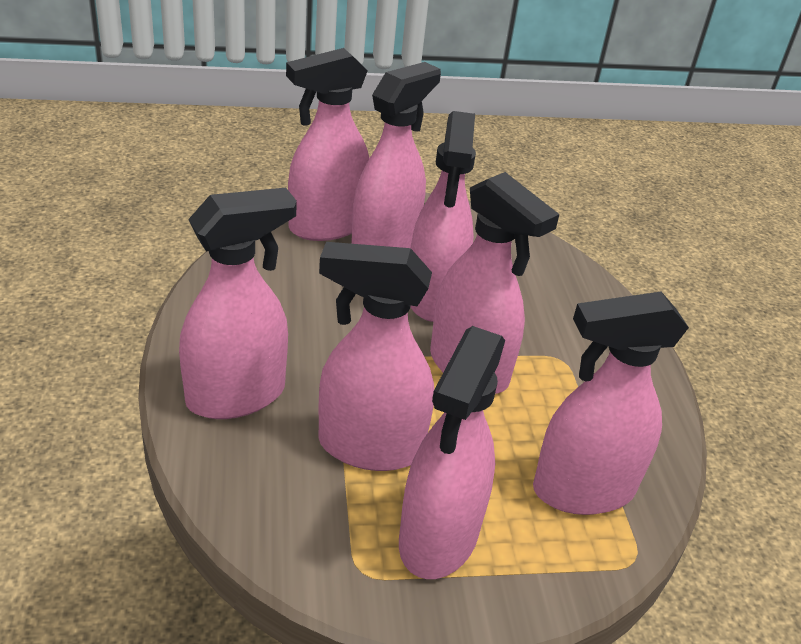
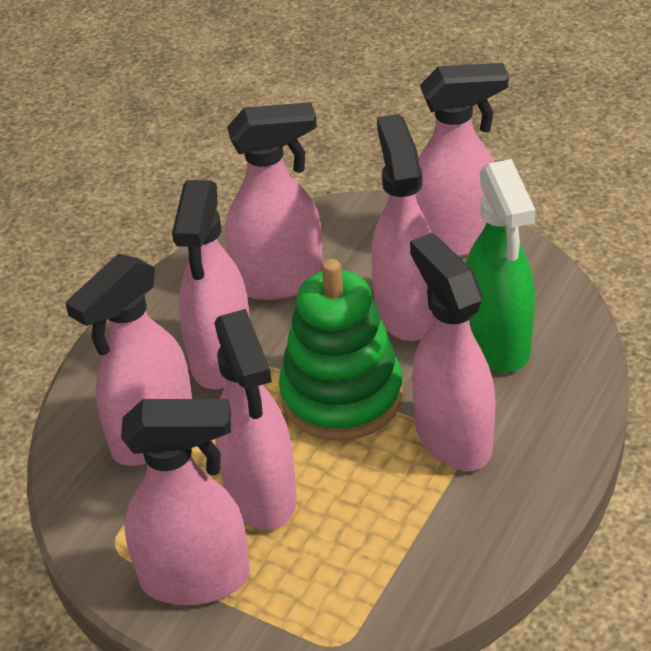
green spray bottle: 0 -> 1
green stacking toy: 0 -> 1

